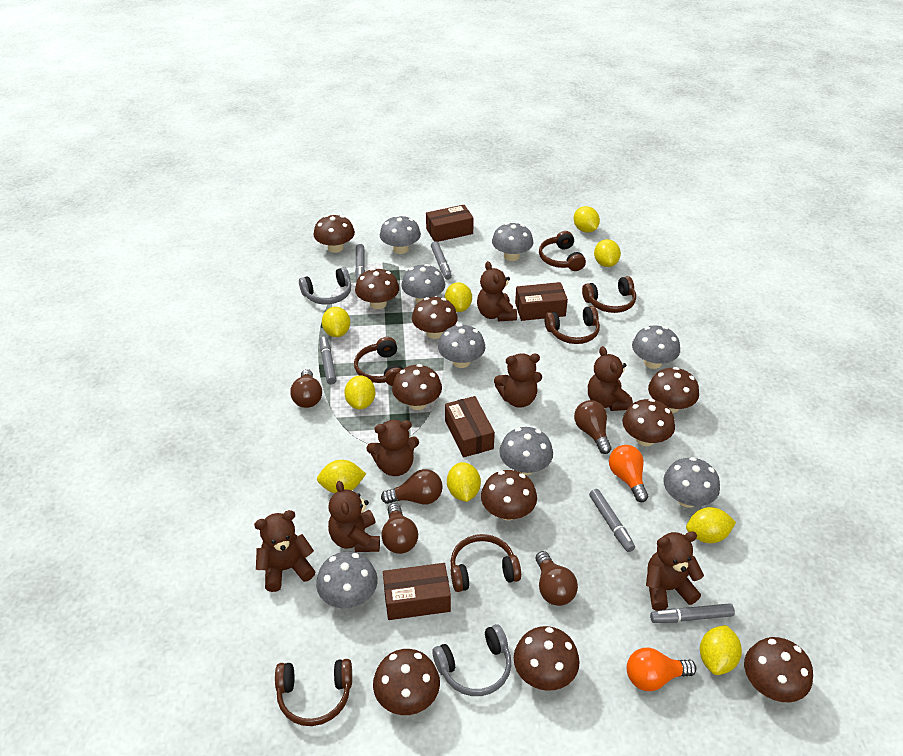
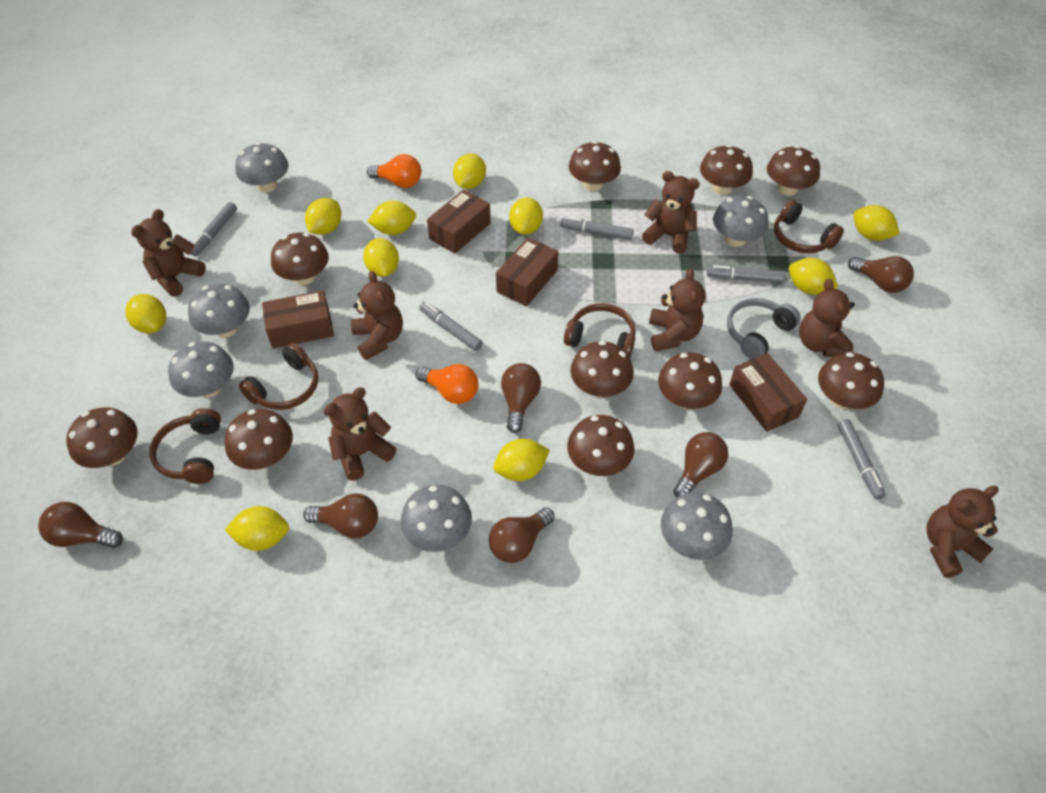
brown headphones: 6 -> 4
brown light bulb: 5 -> 6
grey headphones: 2 -> 1
grey mushroom: 8 -> 6
yellow lemon: 9 -> 10

